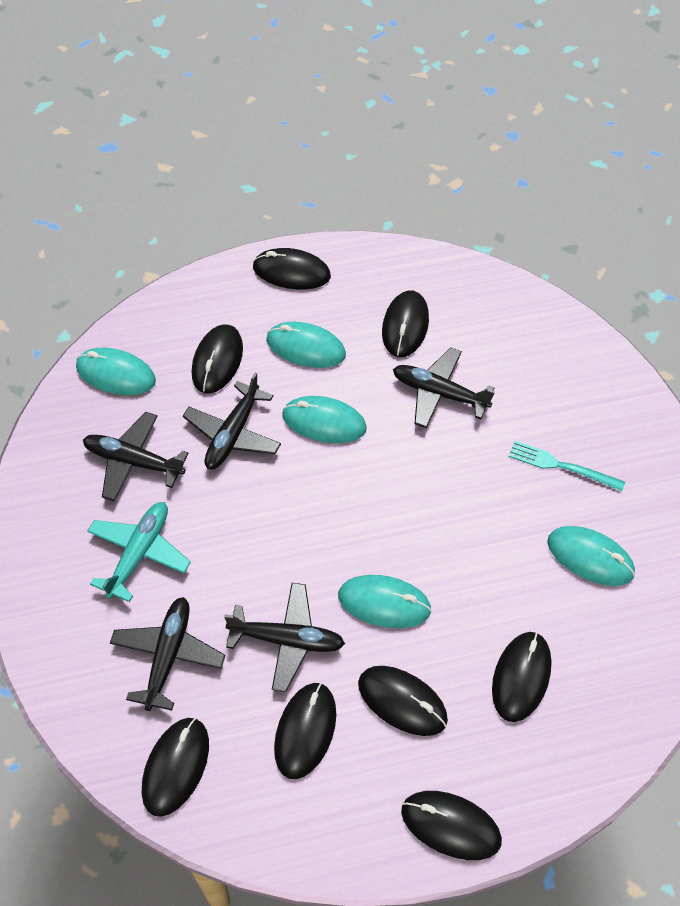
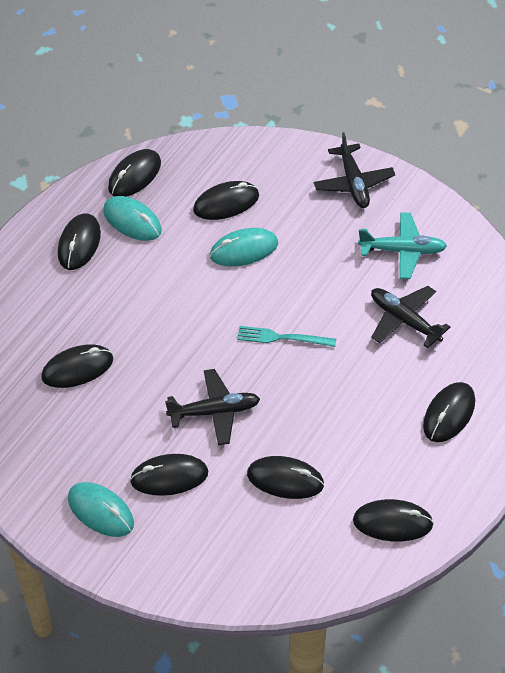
black plane: 5 -> 3
turquoise mouse: 5 -> 3

